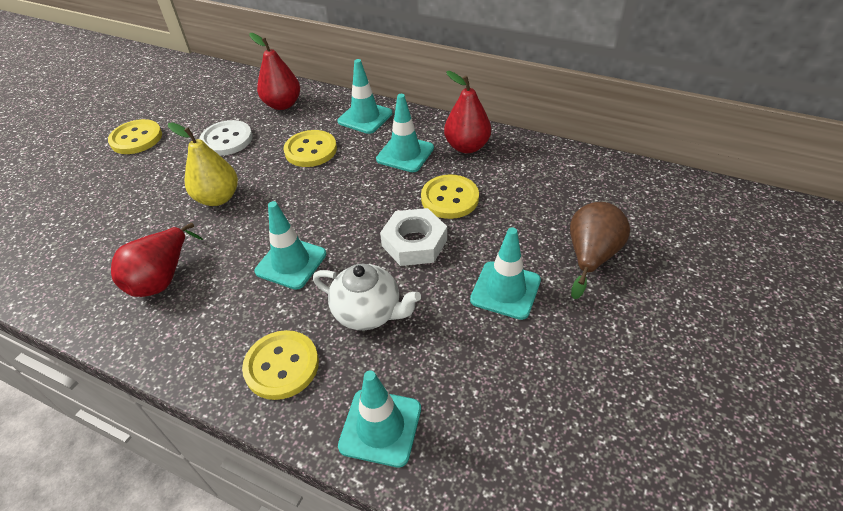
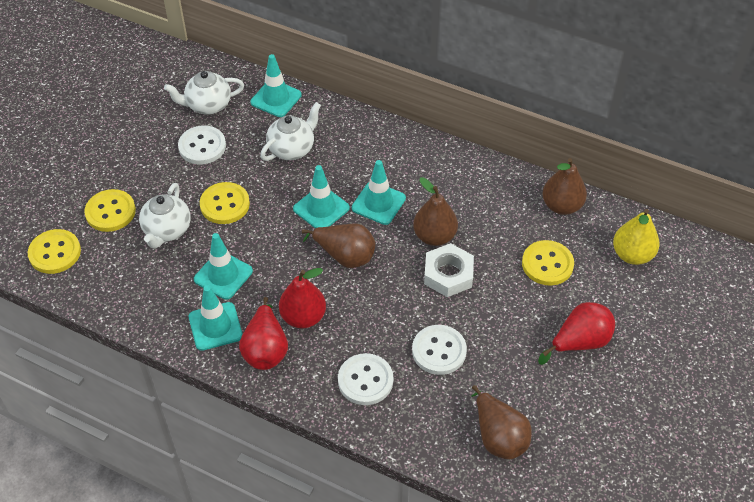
brown pear: 1 -> 4
white button: 1 -> 3
white teapot: 1 -> 3

